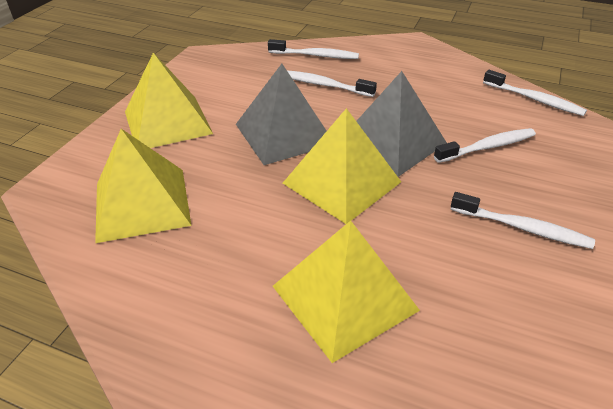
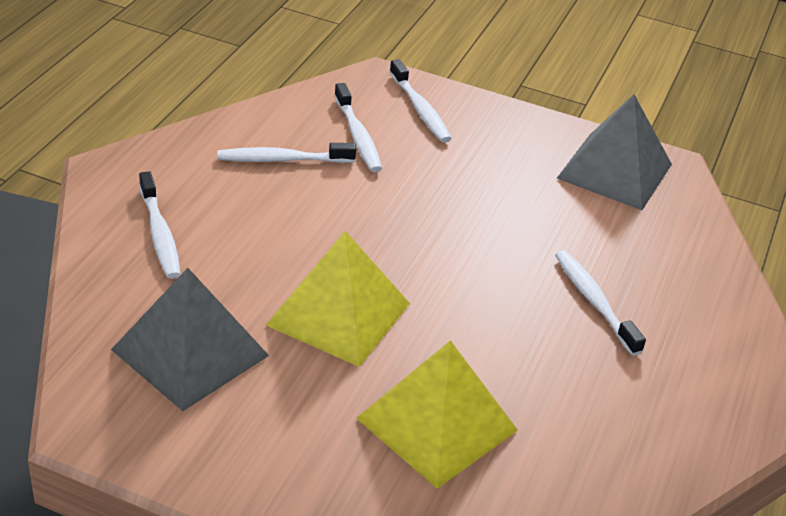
yellow pyramid: 4 -> 2

